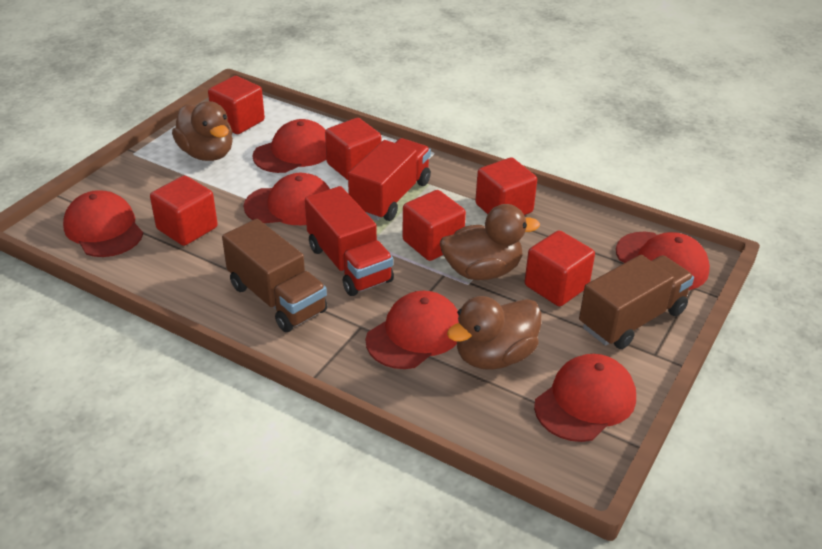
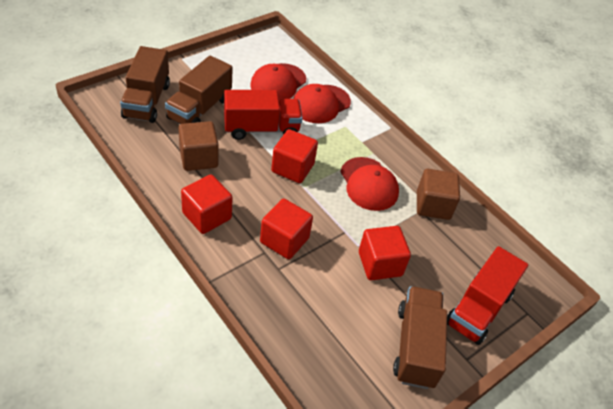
brown cube: 0 -> 2
brown duck: 3 -> 0
brown truck: 2 -> 3
red cap: 6 -> 3
red cube: 6 -> 4

